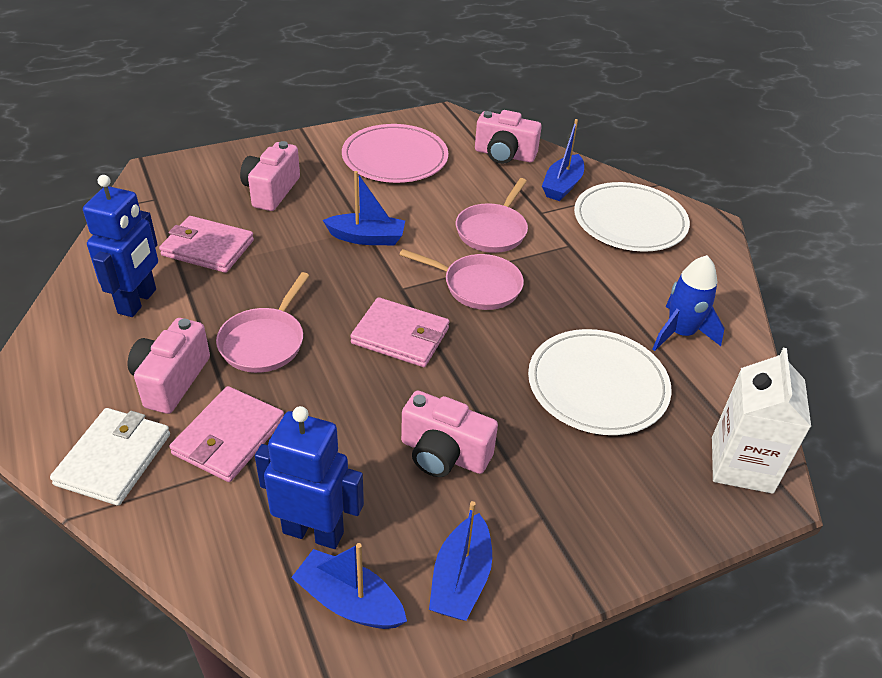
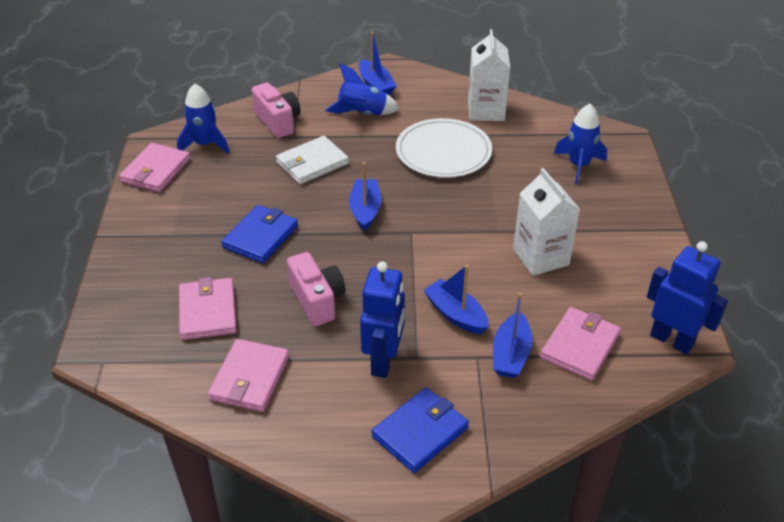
blue rocket: 1 -> 3
blue wallet: 0 -> 2
pink camera: 4 -> 2
pink pan: 3 -> 0
pink plate: 1 -> 0
pink wallet: 3 -> 4
white carton: 1 -> 2
white plate: 2 -> 1

